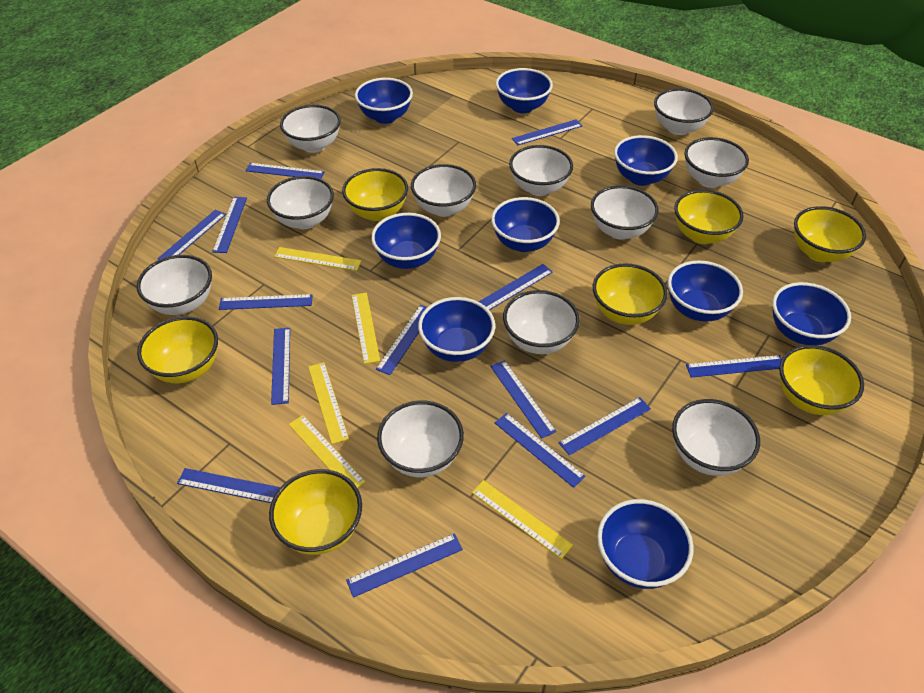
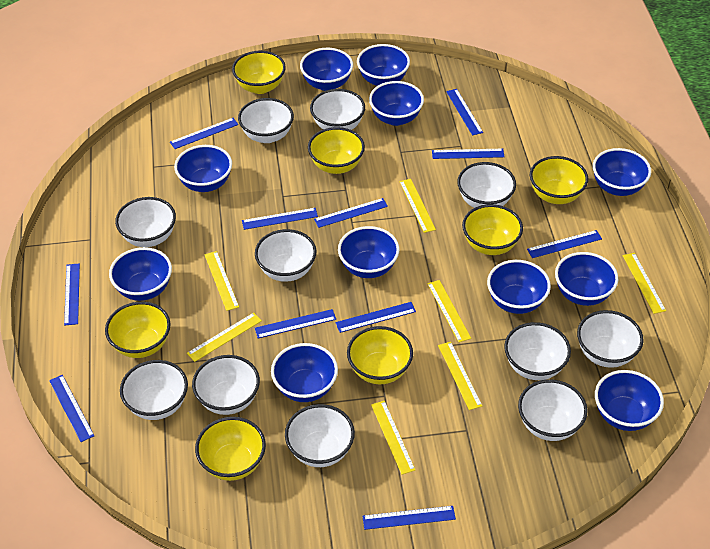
blue bowl: 9 -> 11
blue ruler: 14 -> 11
yellow ruler: 5 -> 7

